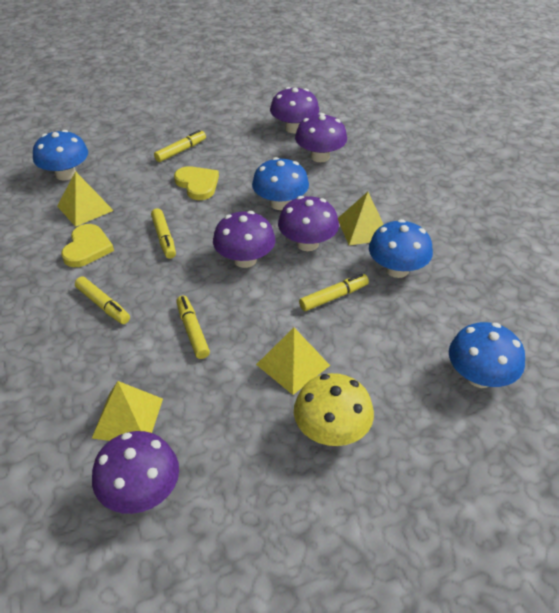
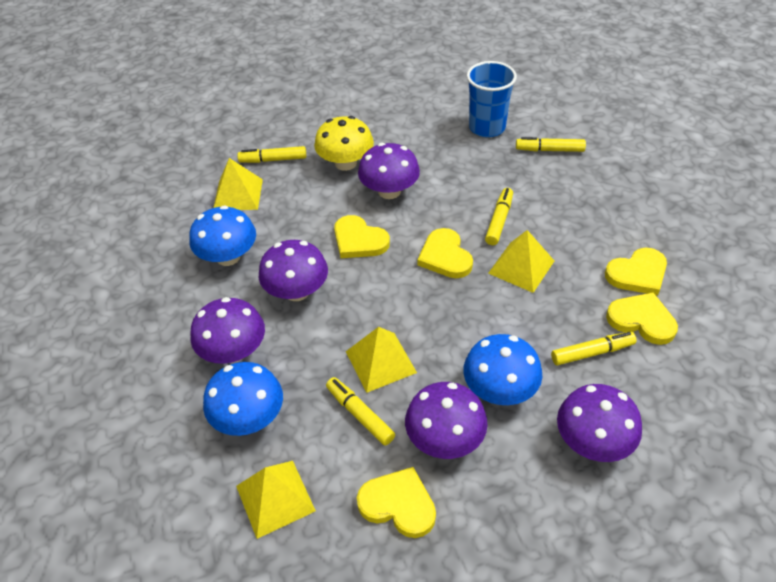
blue cup: 0 -> 1
blue mushroom: 4 -> 3
yellow heart: 2 -> 5

